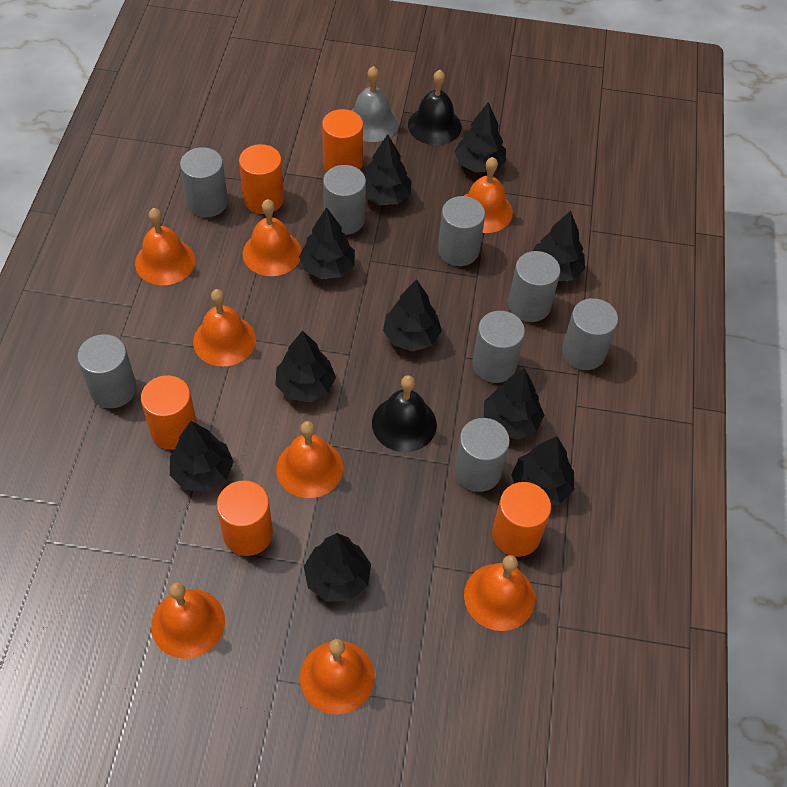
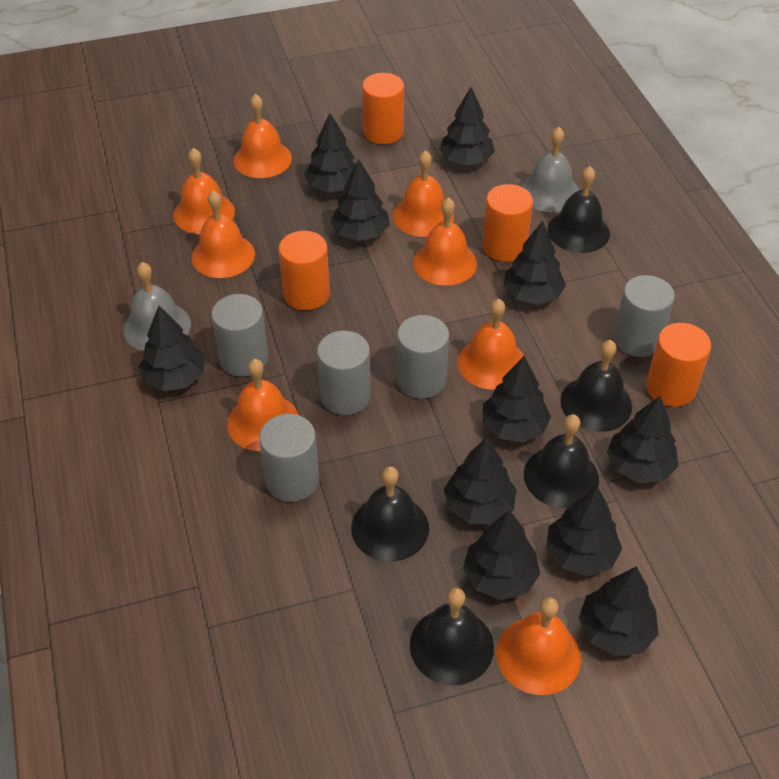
black bell: 2 -> 5
black tree: 10 -> 11
grey bell: 1 -> 2
grey cylinder: 8 -> 5
orange cylinder: 5 -> 4

